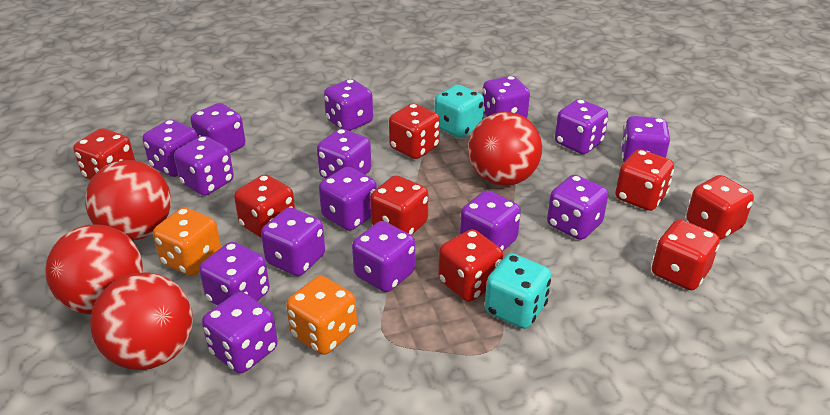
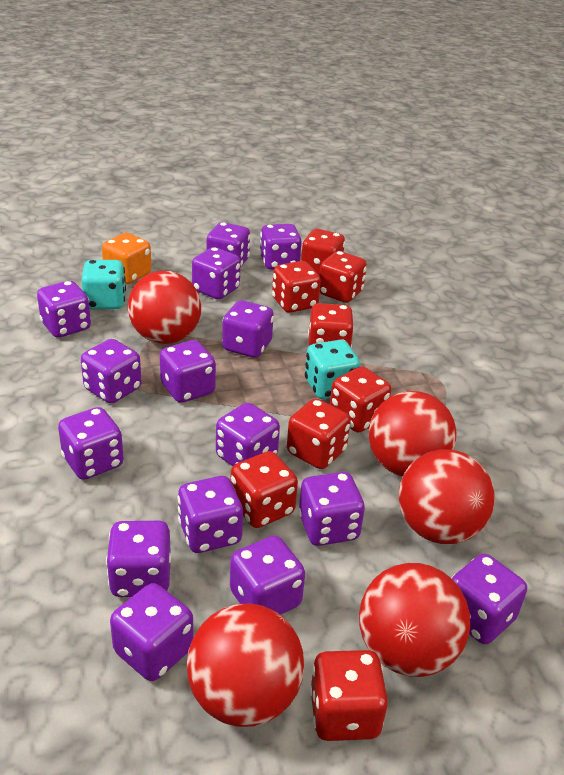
orange dice: 2 -> 1
red ball: 4 -> 5

